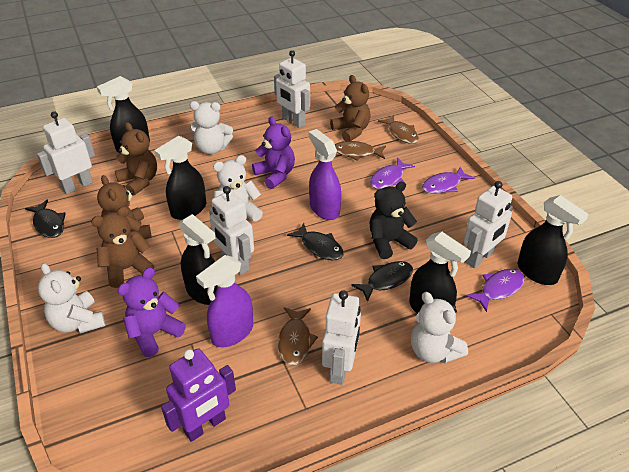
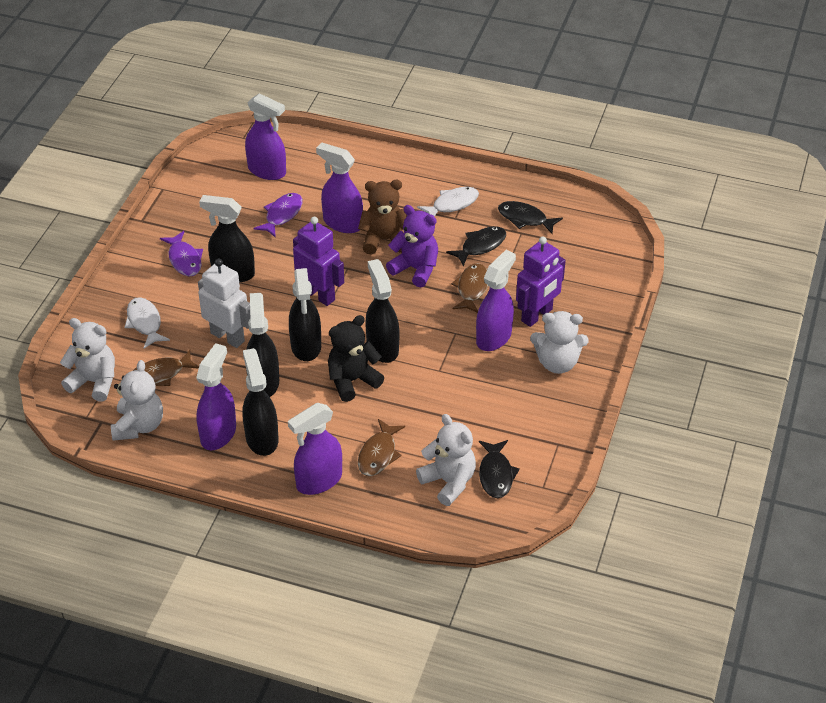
brown teddy bear: 4 -> 1
purple fish: 3 -> 2
purple robot: 1 -> 2
purple spray bottle: 2 -> 5
purple teddy bear: 2 -> 1
white fish: 0 -> 2
white robot: 5 -> 1

